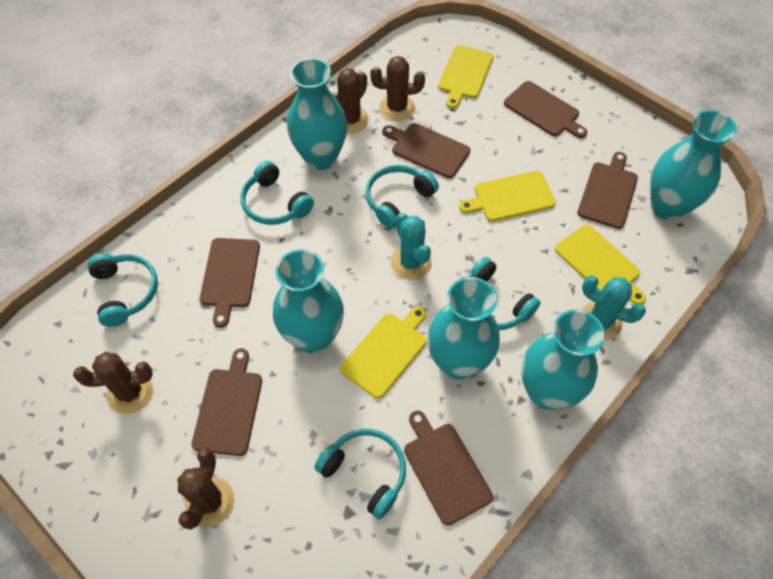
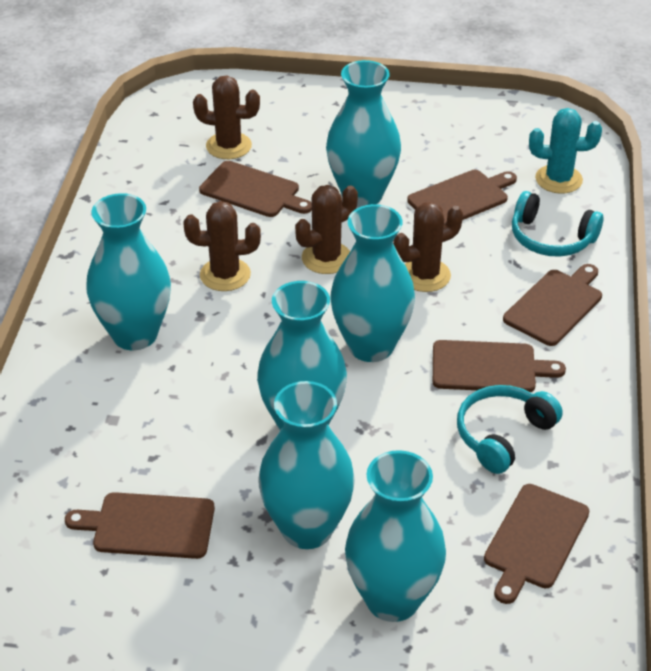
turquoise cactus: 2 -> 1
turquoise headphones: 5 -> 2
turquoise vase: 5 -> 6
yellow cutting board: 4 -> 0

